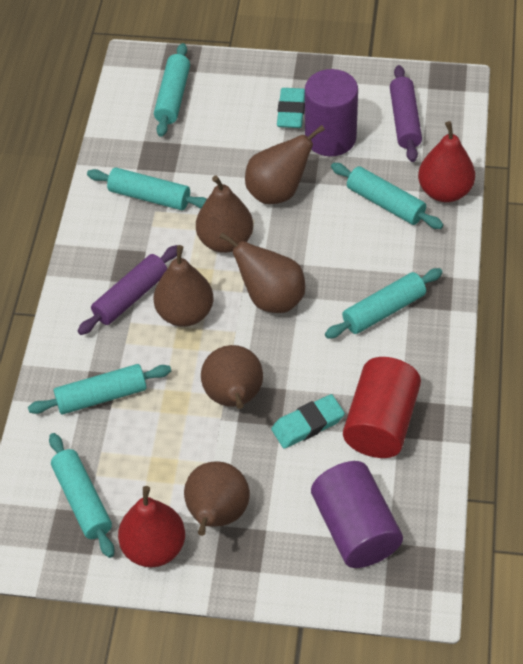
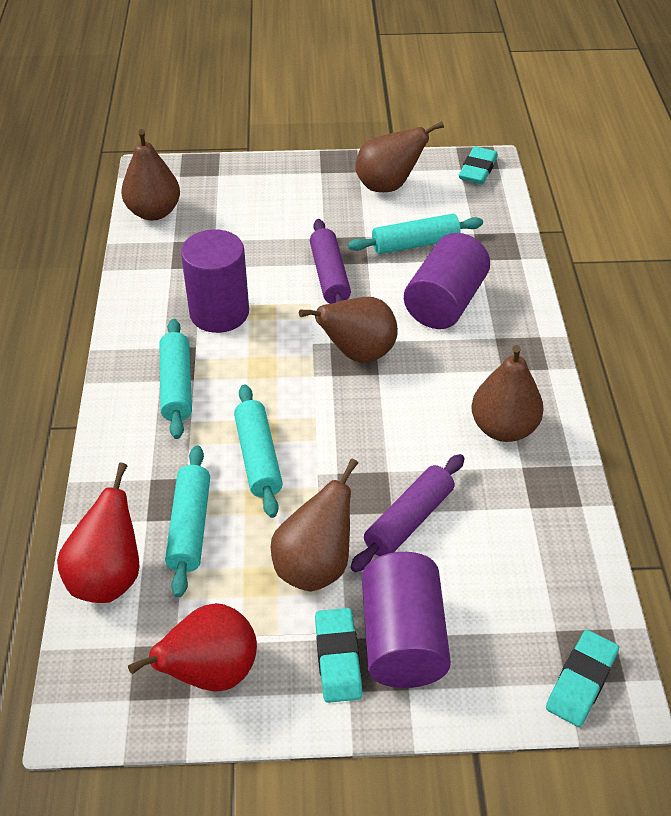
brown pear: 6 -> 5
purple cylinder: 2 -> 3
red cylinder: 1 -> 0
turquoise eraser: 2 -> 3
turquoise rolling pin: 6 -> 4

